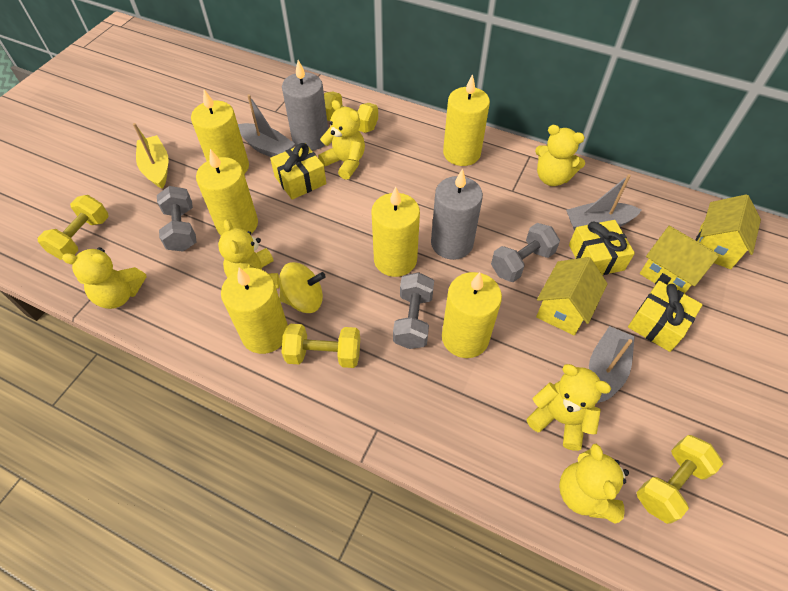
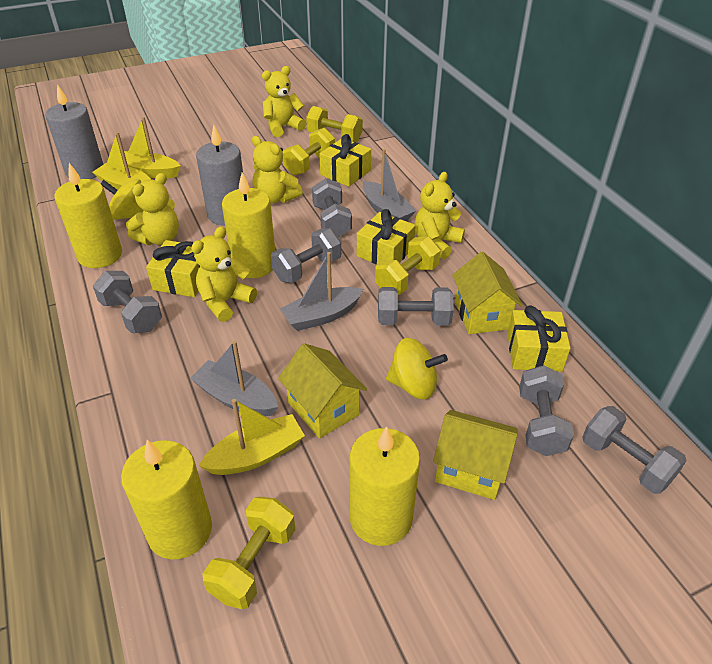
grey dumbbell: 3 -> 6
yellow boat: 1 -> 3
yellow candle: 6 -> 4
yellow gift: 3 -> 4
yellow spinning top: 1 -> 2
yellow teddy bear: 6 -> 5

